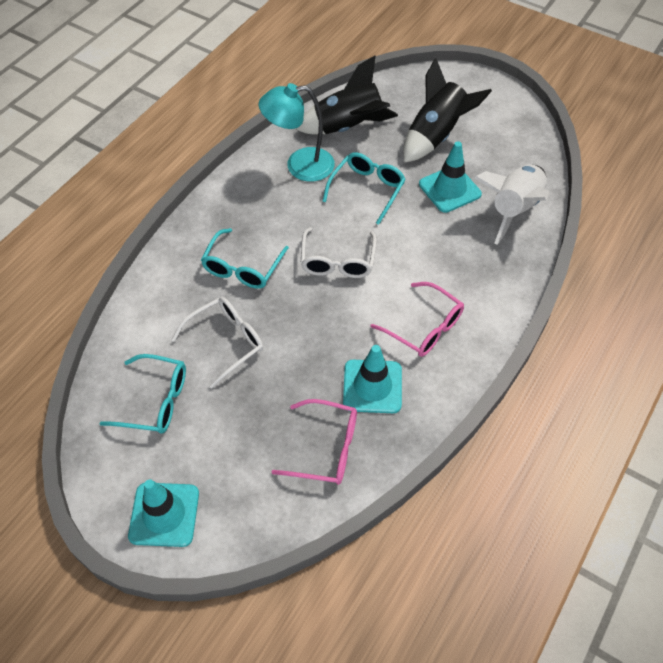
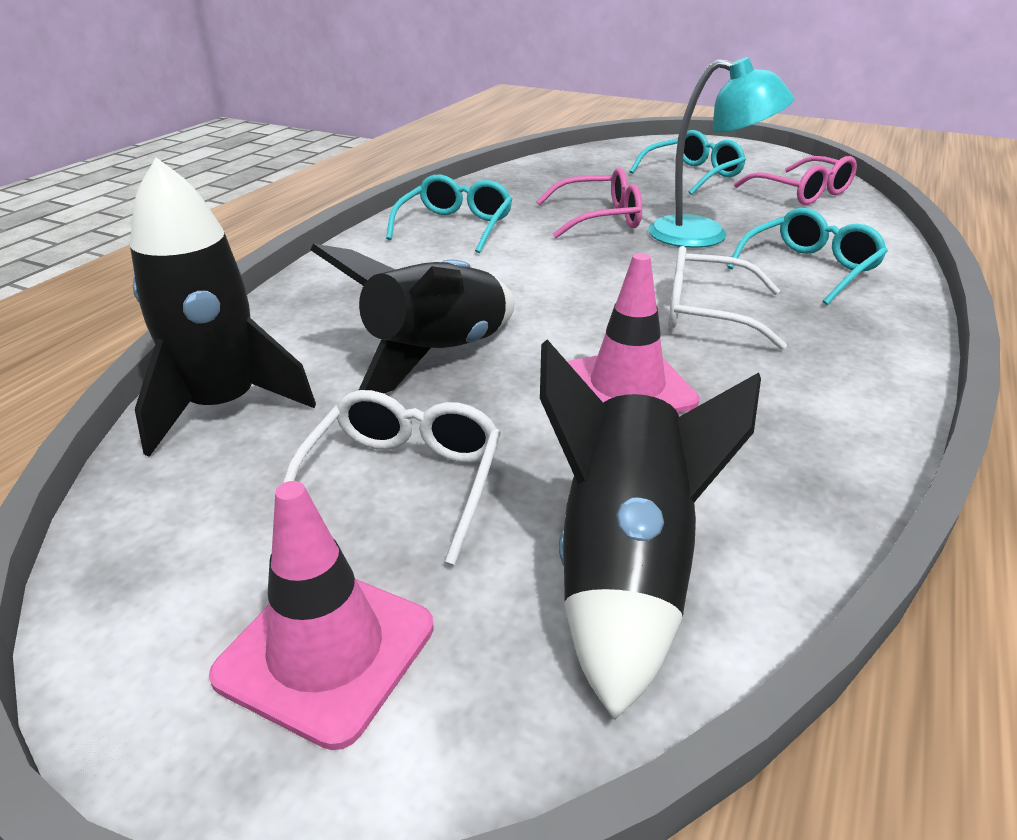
black rocket: 2 -> 3
pink traffic cone: 0 -> 2
turquoise traffic cone: 3 -> 0
white rocket: 1 -> 0

